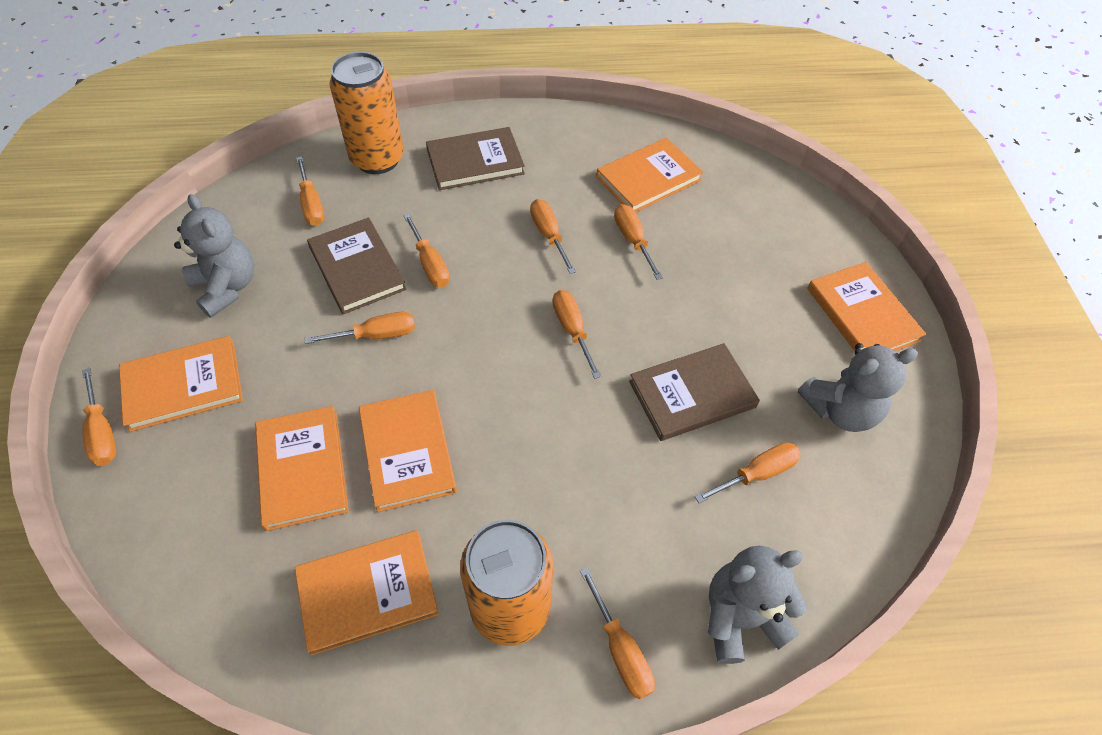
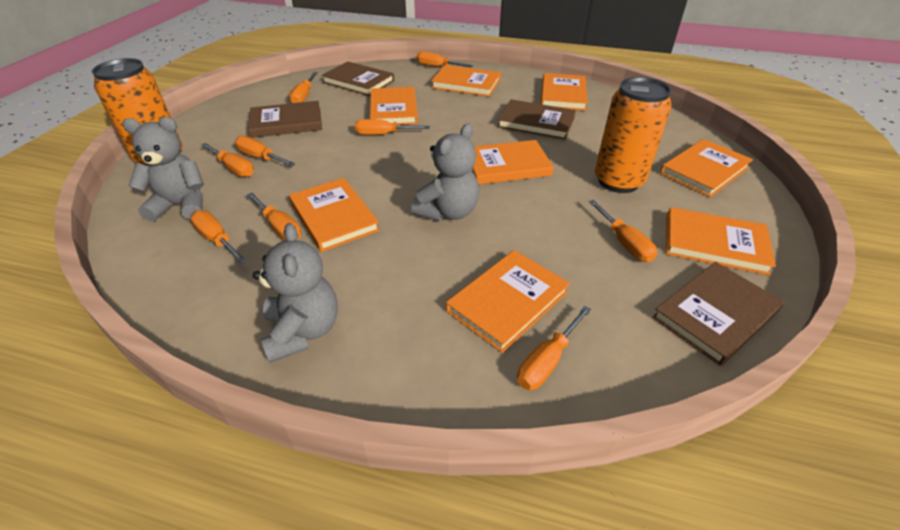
brown book: 3 -> 4
orange book: 6 -> 8

